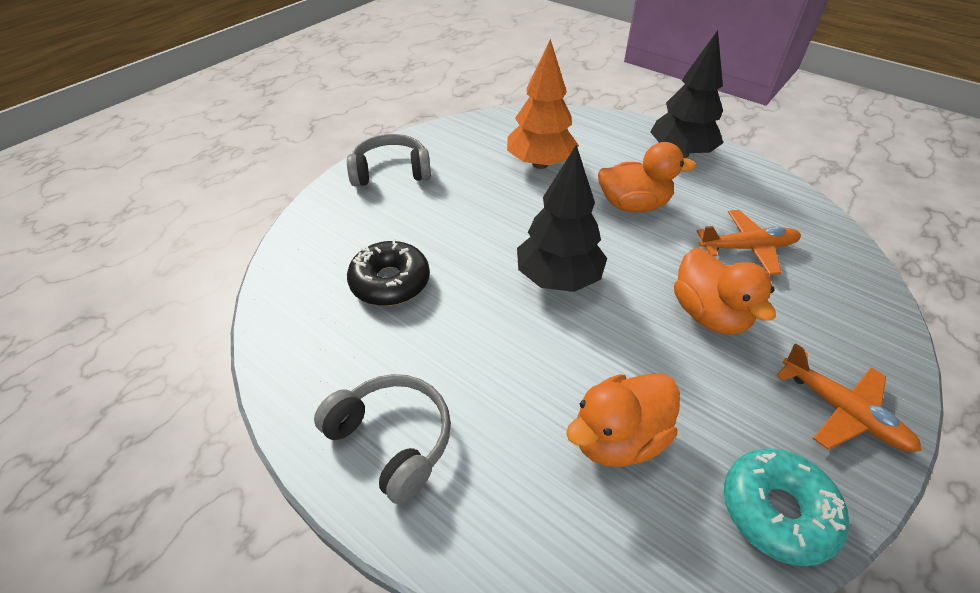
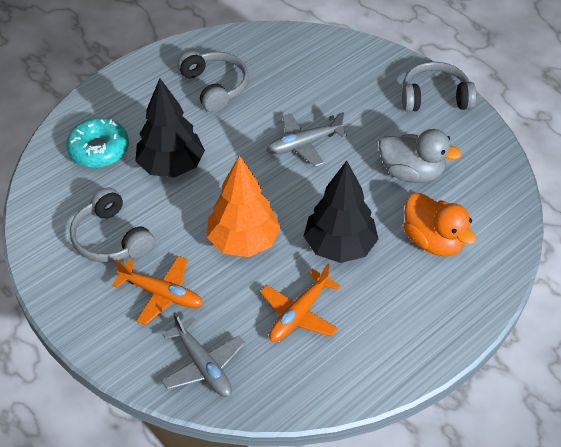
black donut: 1 -> 0
grey duck: 0 -> 1
grey headphones: 2 -> 3
grey plane: 0 -> 2
orange duck: 3 -> 1

